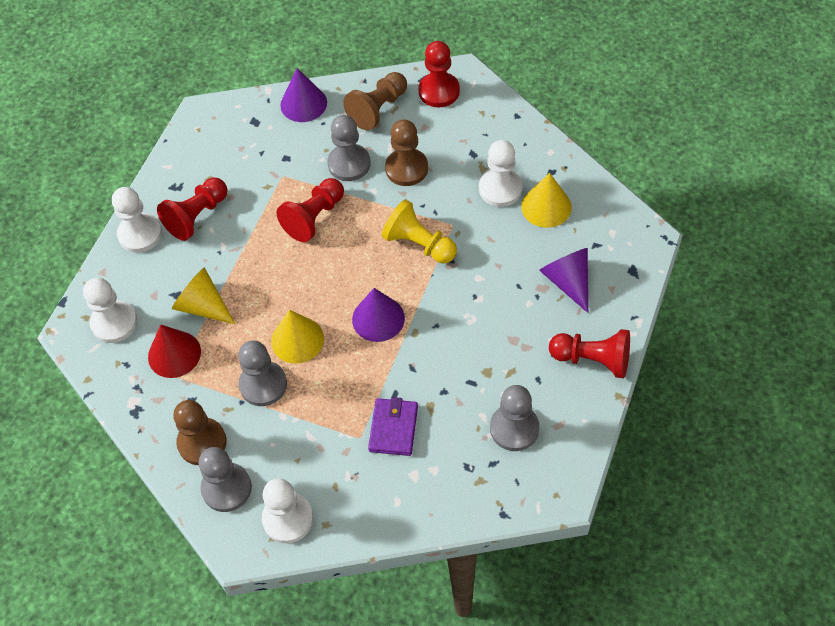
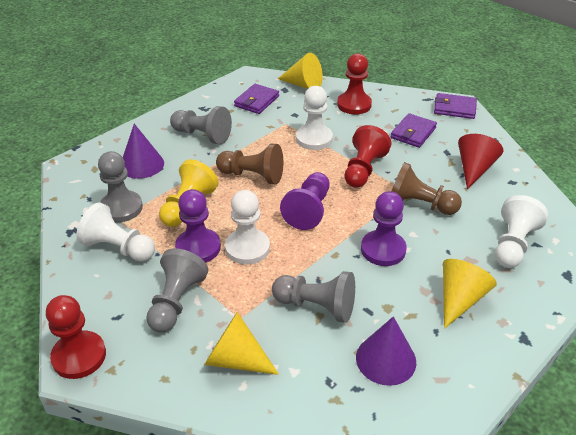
brown pawn: 3 -> 2
purple cone: 3 -> 2
purple pawn: 0 -> 3
purple wallet: 1 -> 3
red pawn: 4 -> 3

